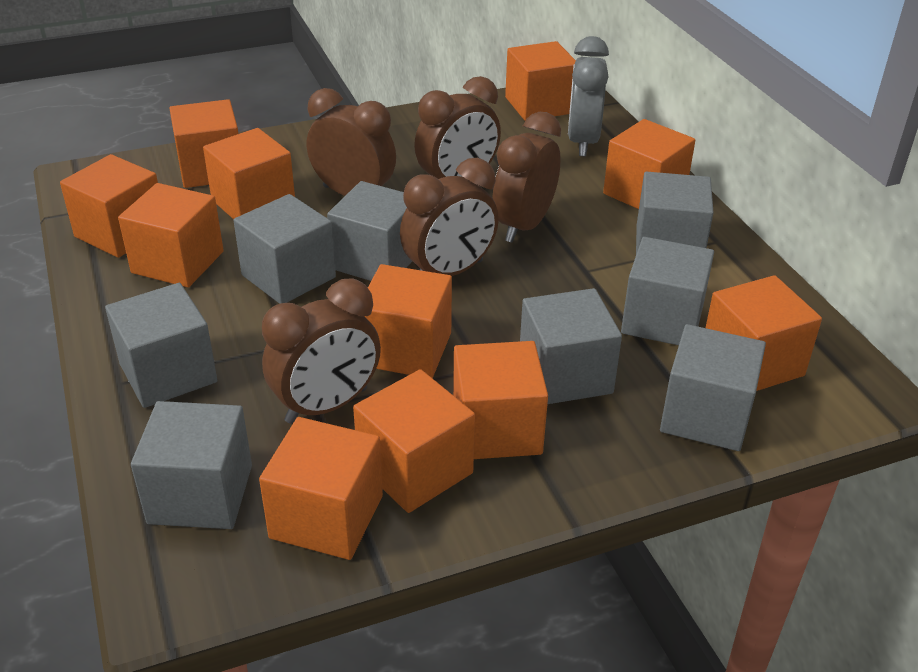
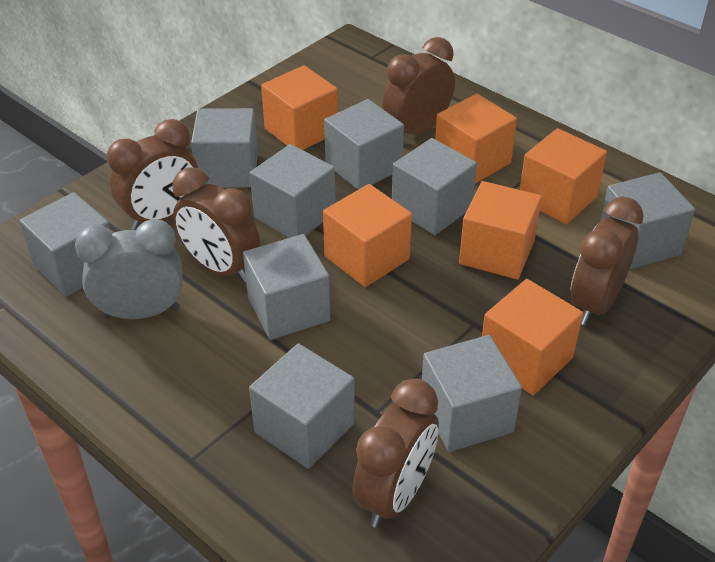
grey cube: 8 -> 9
orange cube: 11 -> 6

